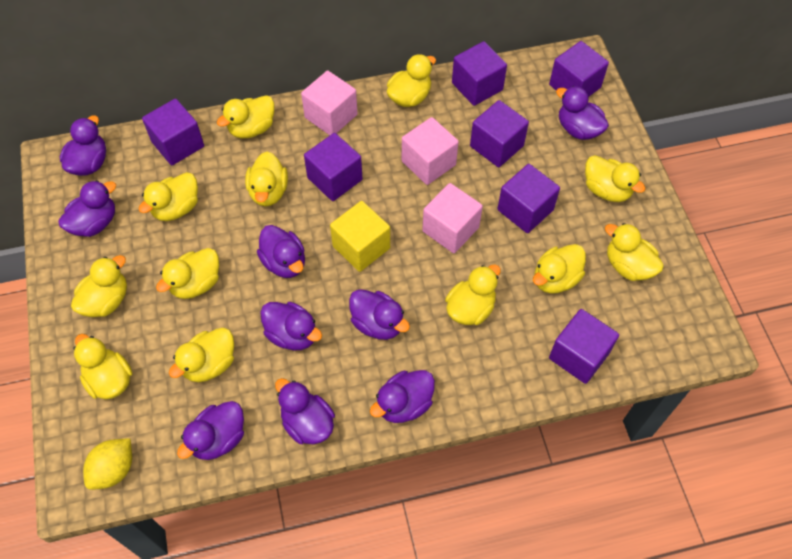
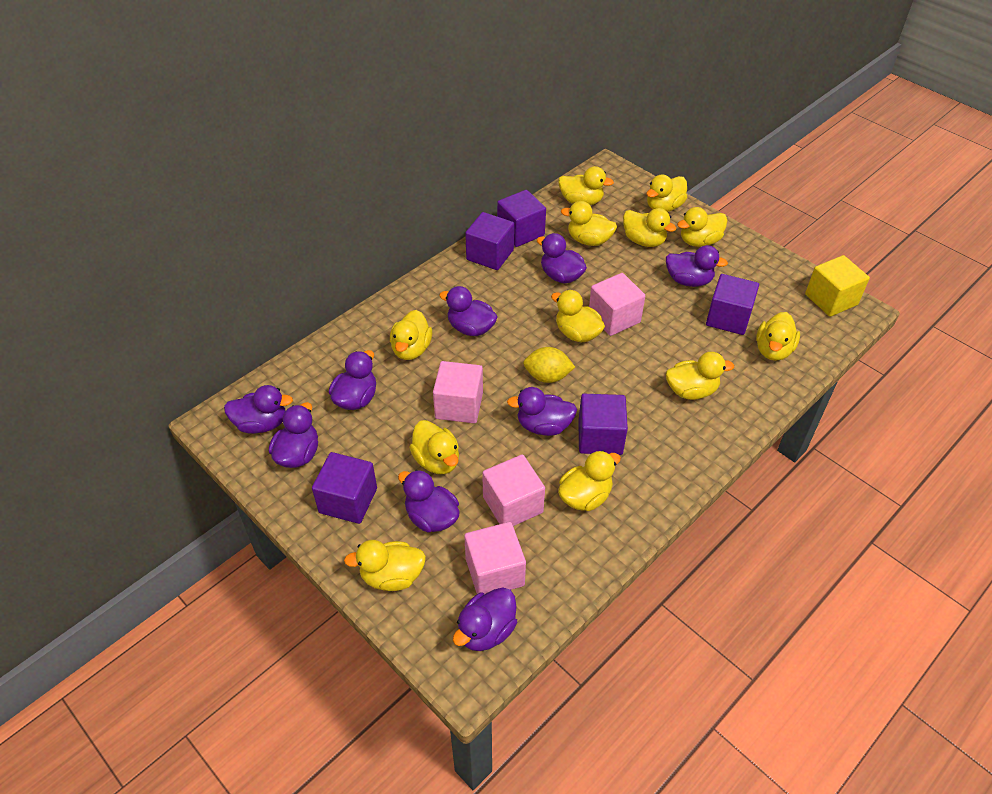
pink cube: 3 -> 4
purple cube: 7 -> 5

